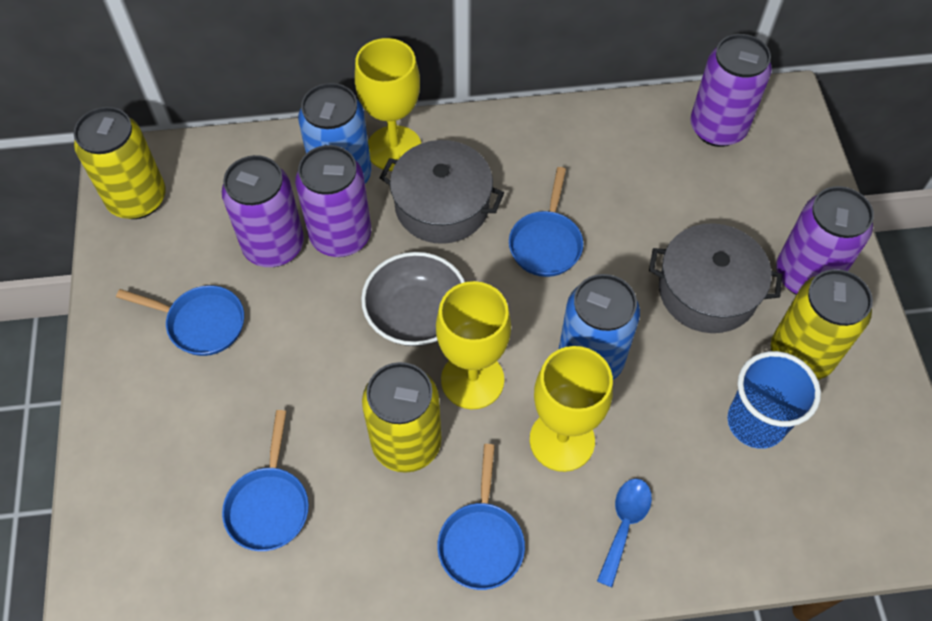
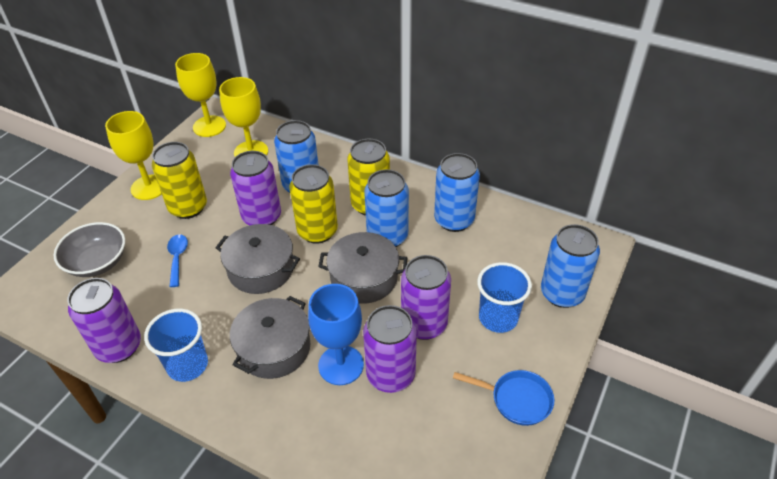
blue can: 2 -> 4
blue cup: 1 -> 2
blue goblet: 0 -> 1
blue pan: 4 -> 1
grey pot: 2 -> 3

